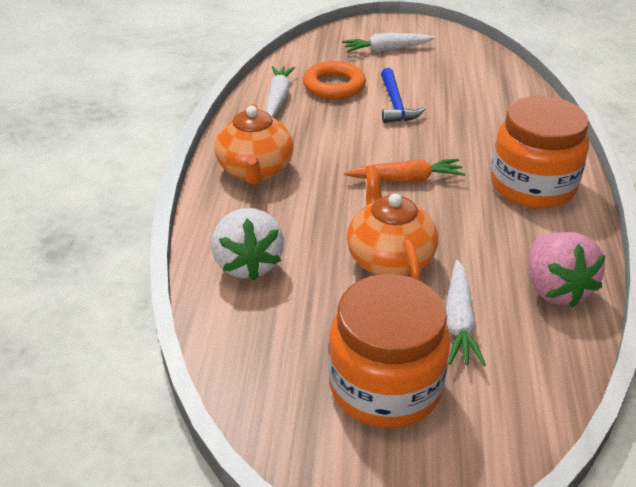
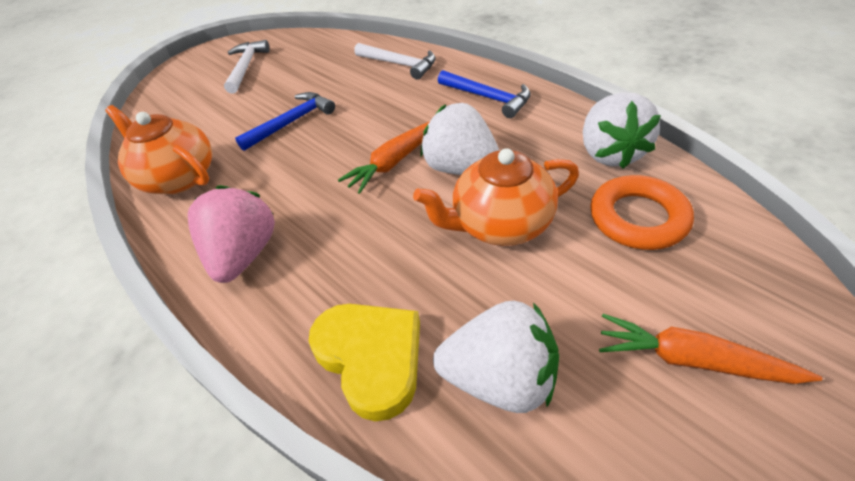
blue hammer: 1 -> 2
orange carrot: 1 -> 2
orange jar: 2 -> 0
white carrot: 3 -> 0
white hammer: 0 -> 2
white strawberry: 1 -> 3
yellow heart: 0 -> 1

